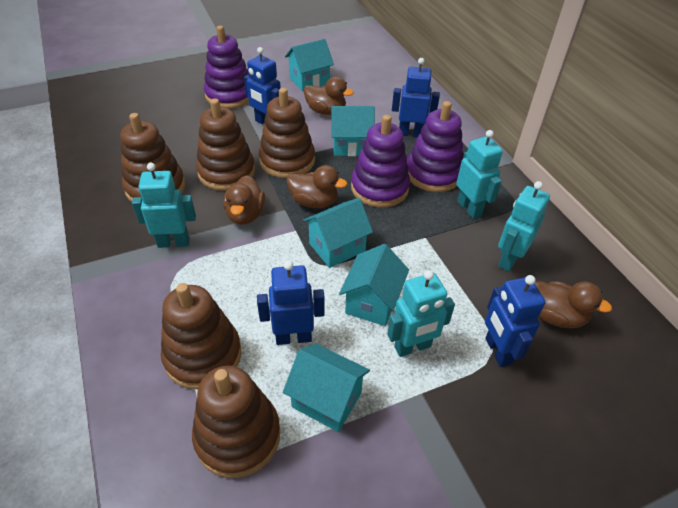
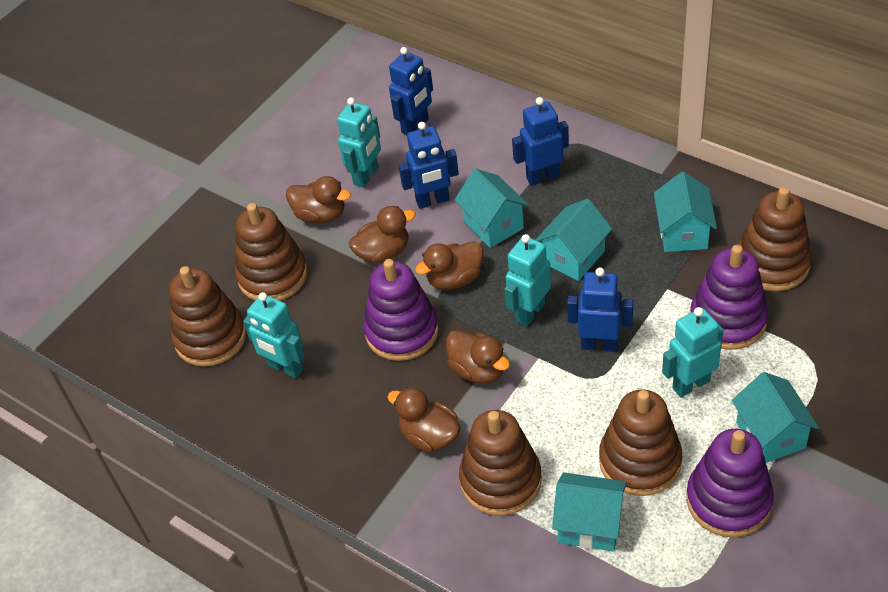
brown duck: 4 -> 5

